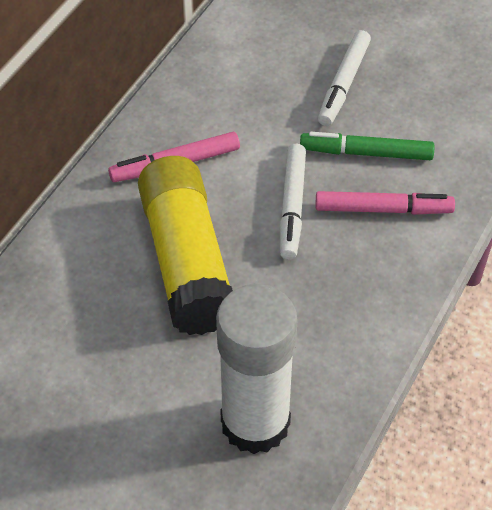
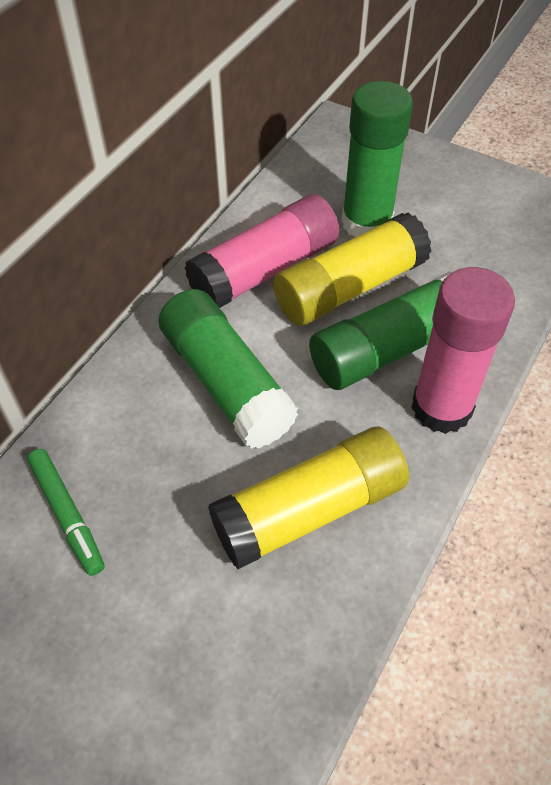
green glue stick: 0 -> 3
pink glue stick: 0 -> 2
pink marker: 2 -> 0
white glue stick: 1 -> 0
white marker: 2 -> 0
yellow glue stick: 1 -> 2

